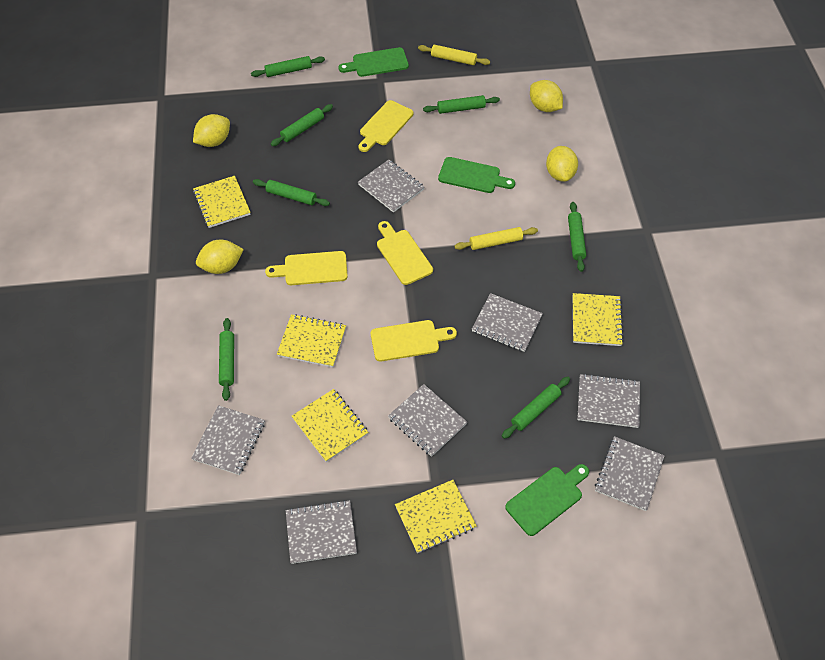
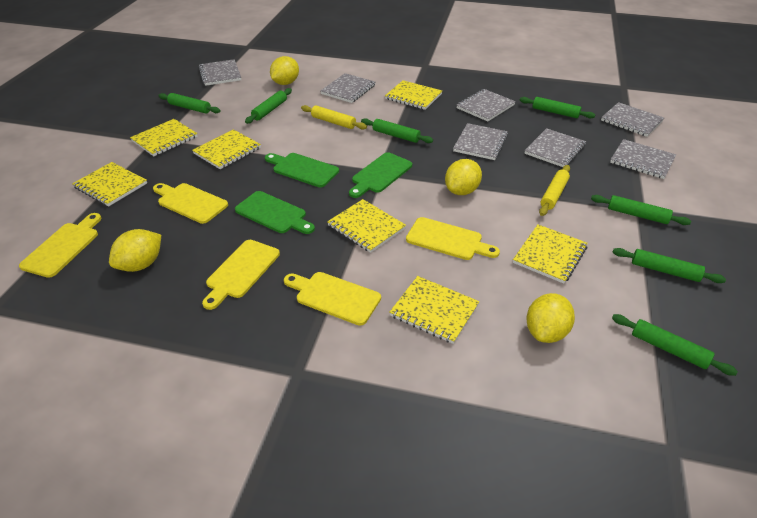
yellow cutting board: 4 -> 5
yellow notebook: 5 -> 7

